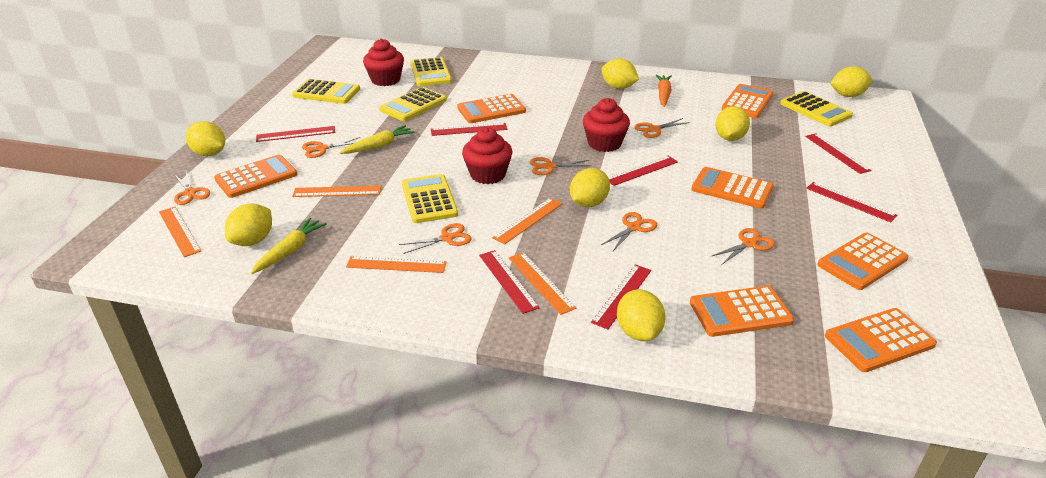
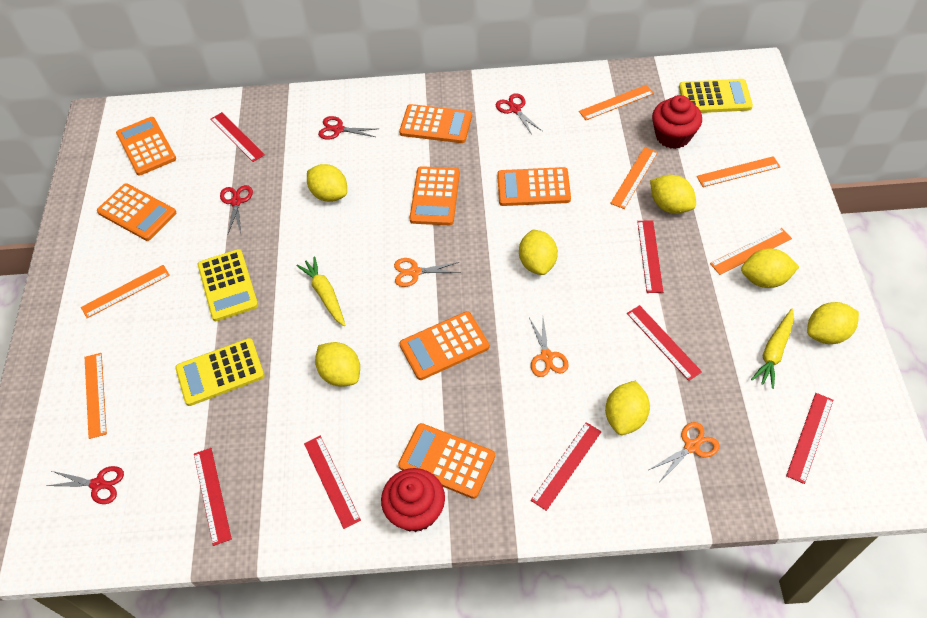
orange carrot: 1 -> 0
orange ruler: 5 -> 6
orange scissors: 7 -> 3
red cupcake: 3 -> 2
red scissors: 0 -> 4
yellow calculator: 5 -> 3

